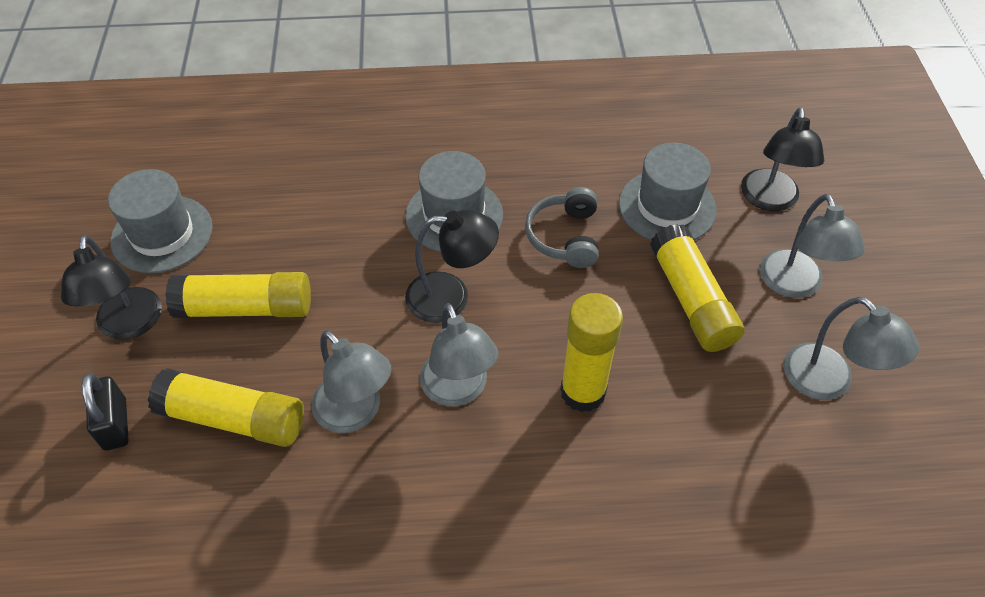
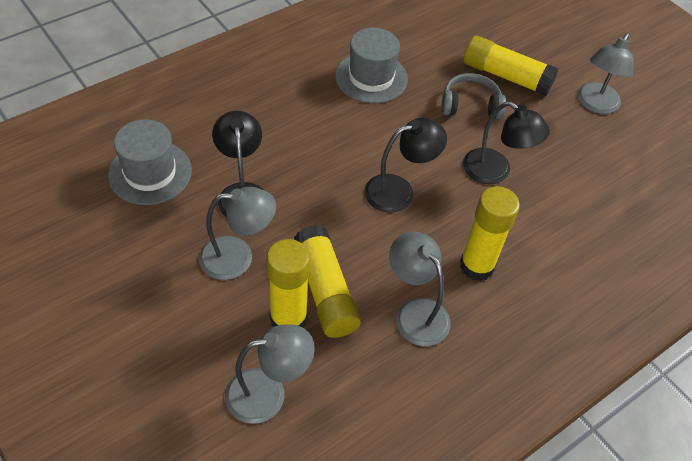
black padlock: 1 -> 0
grey hat: 3 -> 2

